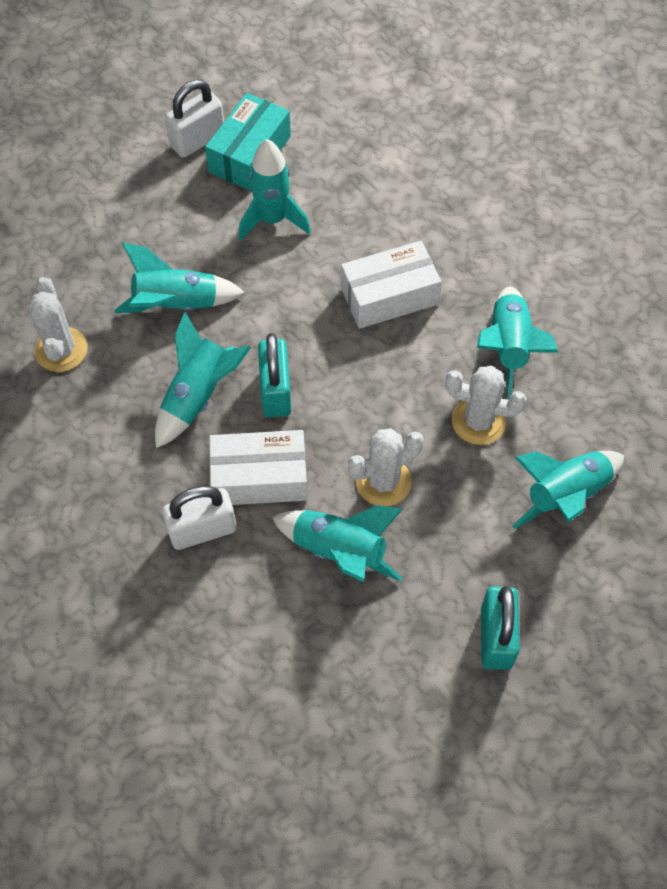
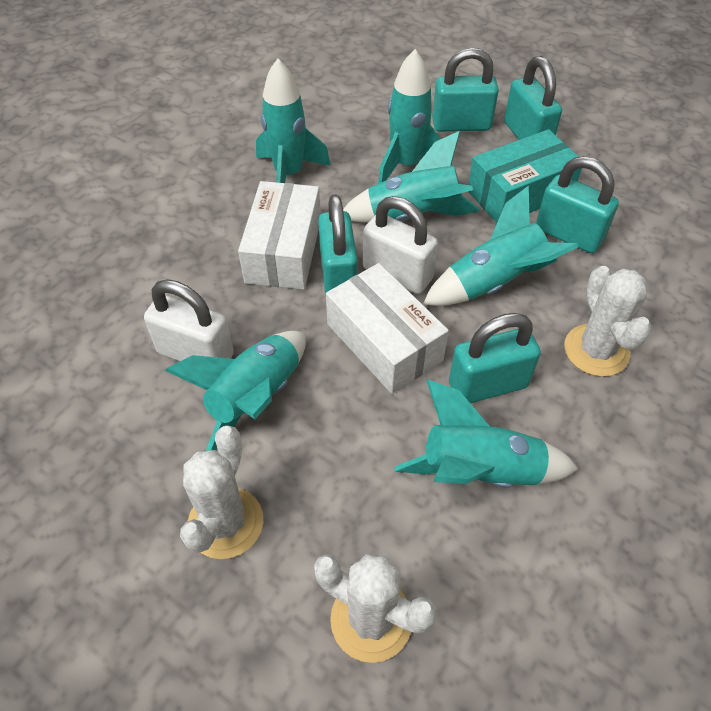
turquoise padlock: 2 -> 5

